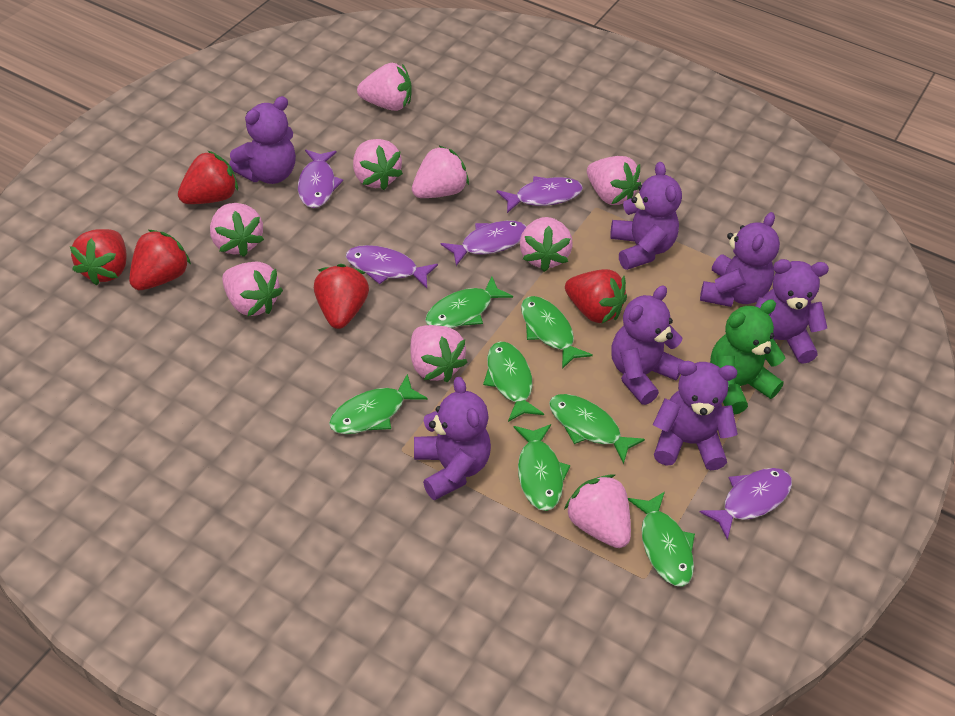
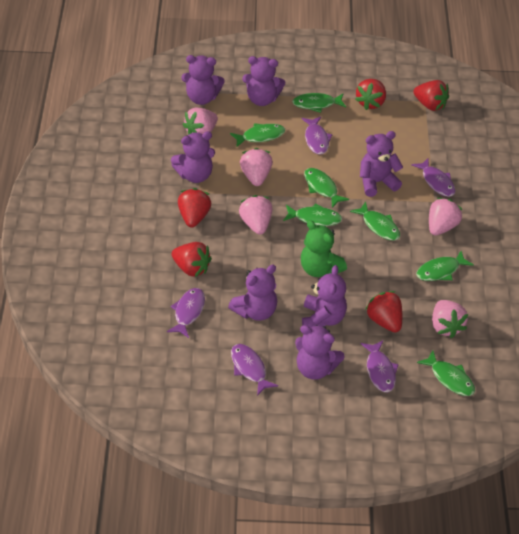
pink strawberry: 9 -> 5

